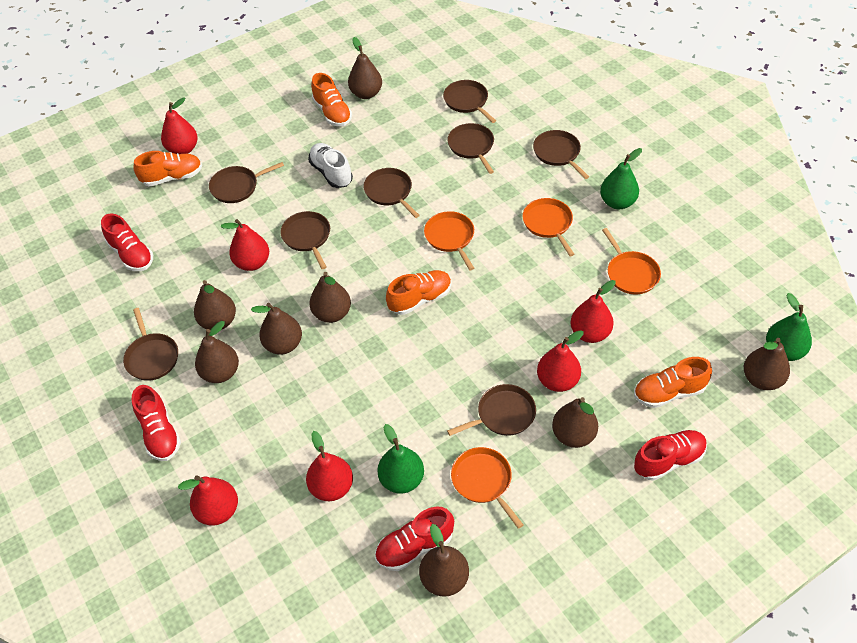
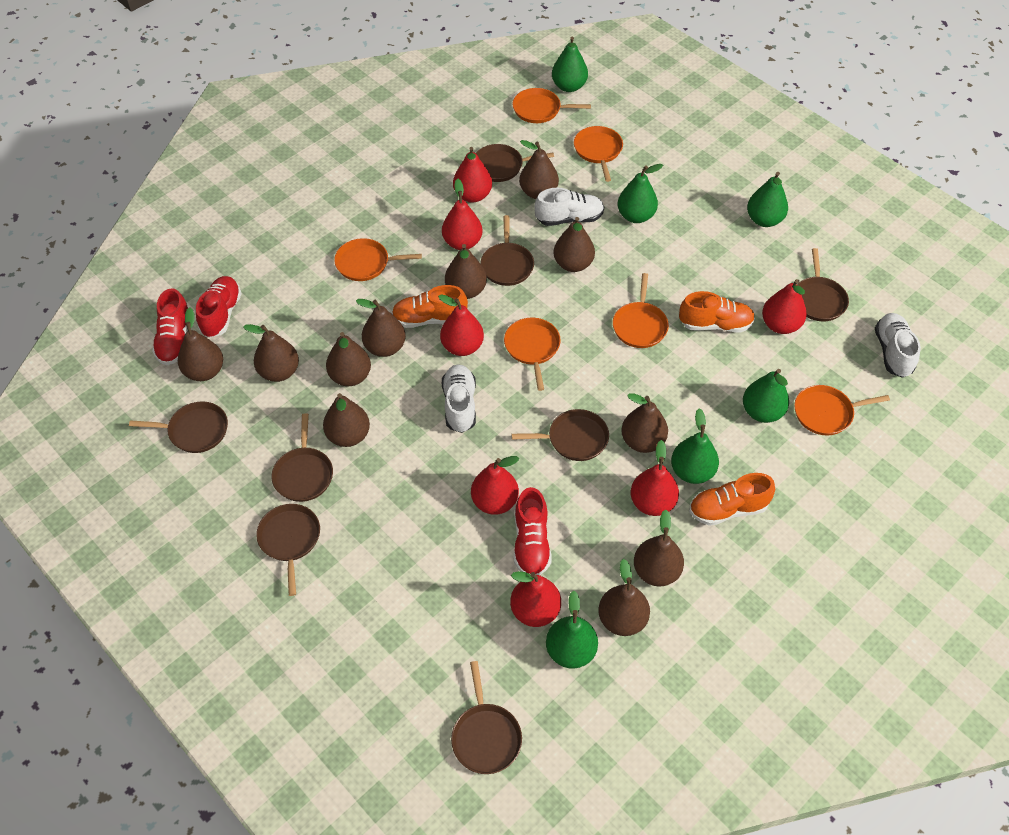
brown pear: 8 -> 11
green pear: 3 -> 6
orange pan: 4 -> 6
orange shoe: 4 -> 3
red pear: 6 -> 7
red shoe: 4 -> 3
white shoe: 1 -> 3

